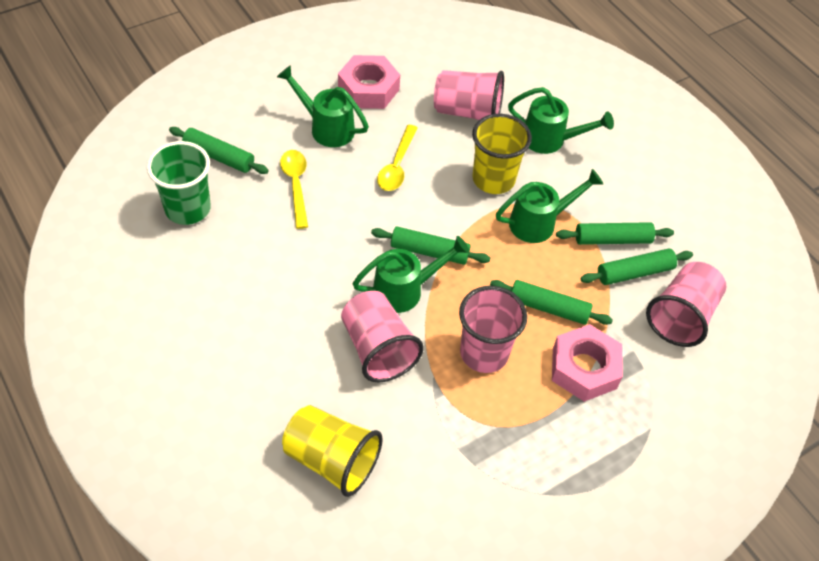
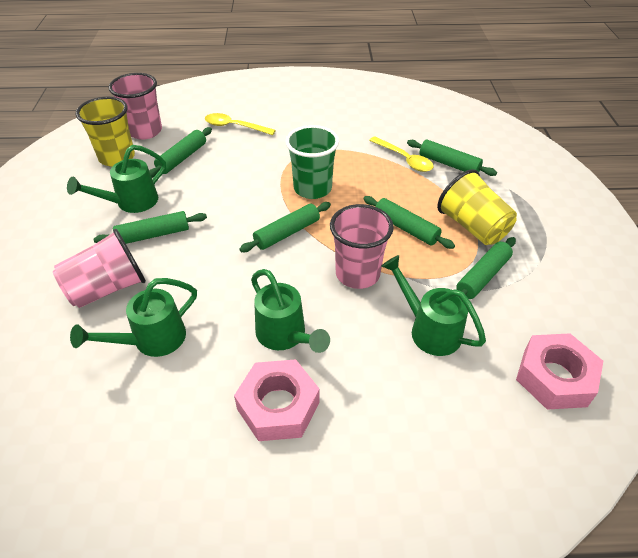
green rolling pin: 5 -> 6
pink cup: 4 -> 3

